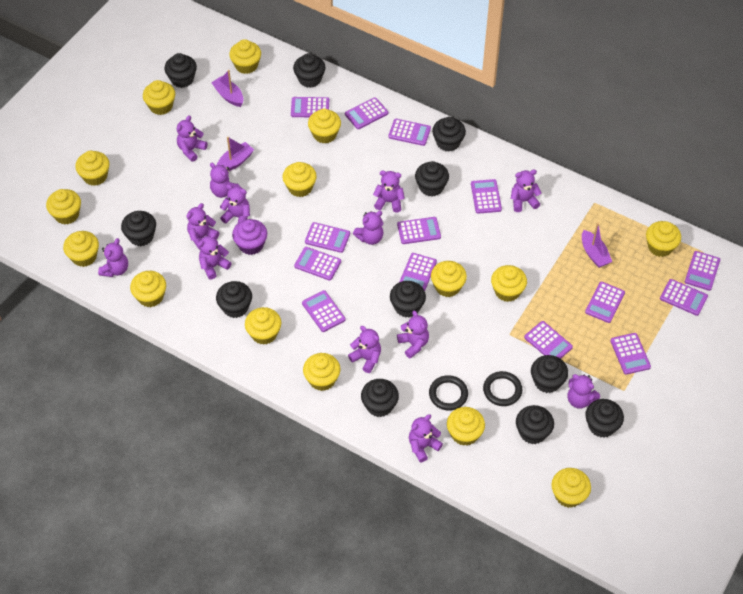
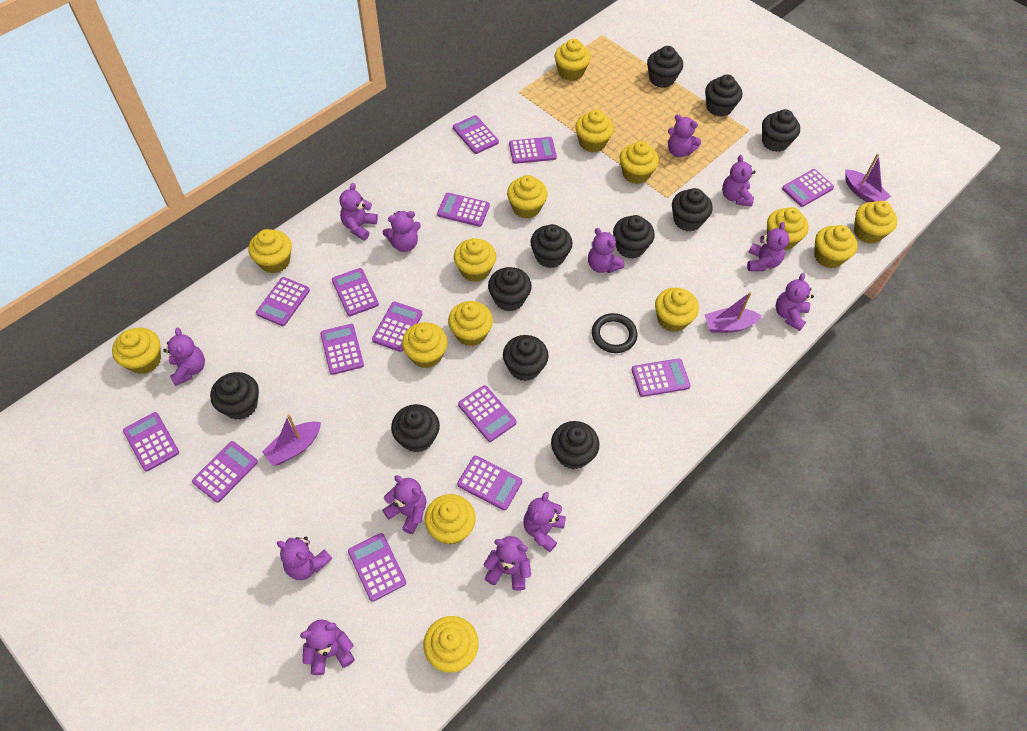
black ring: 2 -> 1
purple cupcake: 1 -> 0

